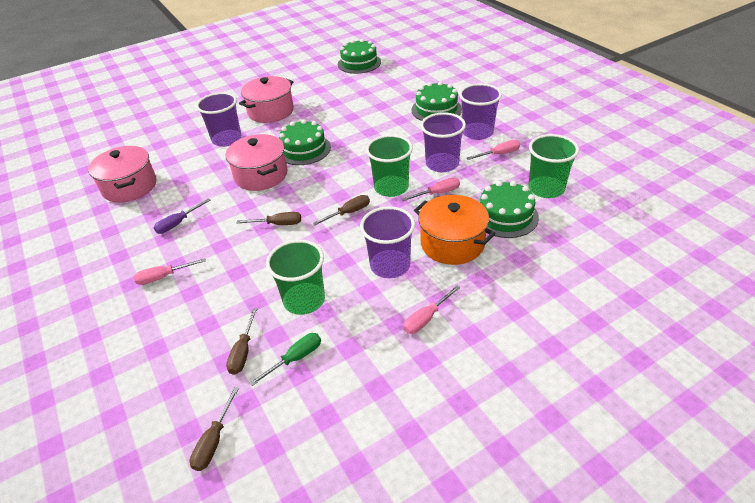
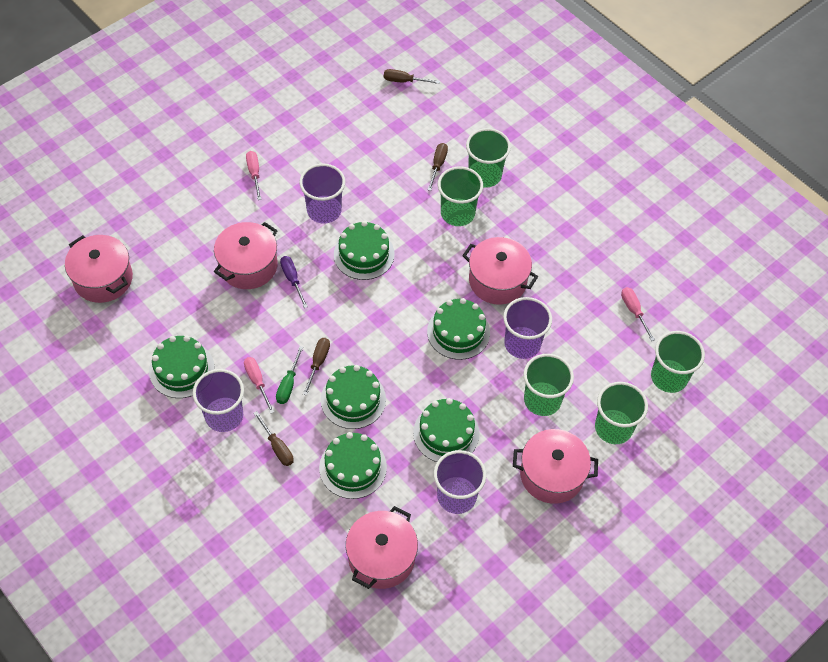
green cake: 4 -> 6
green cup: 3 -> 5
orange pot: 1 -> 0
pink pot: 3 -> 5
pink screwdriver: 4 -> 3

